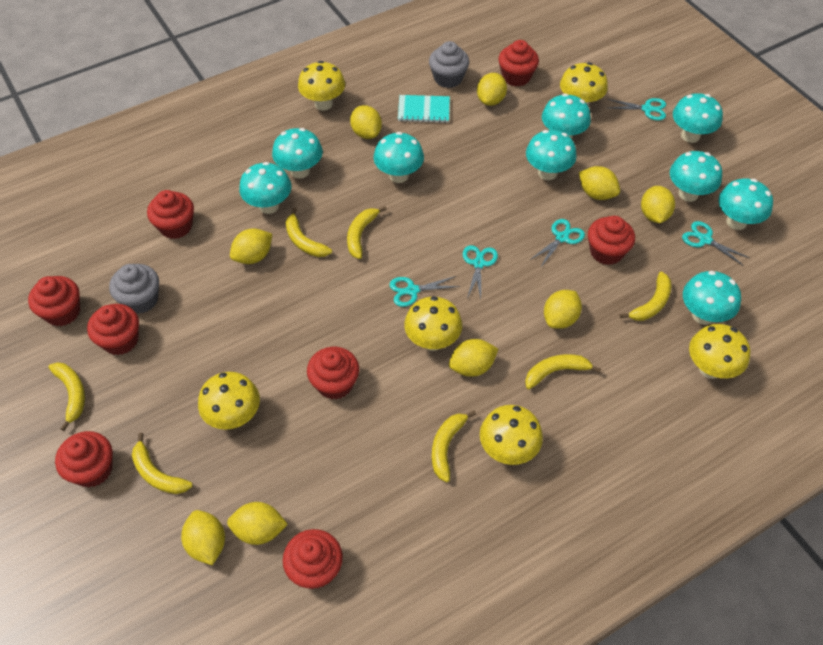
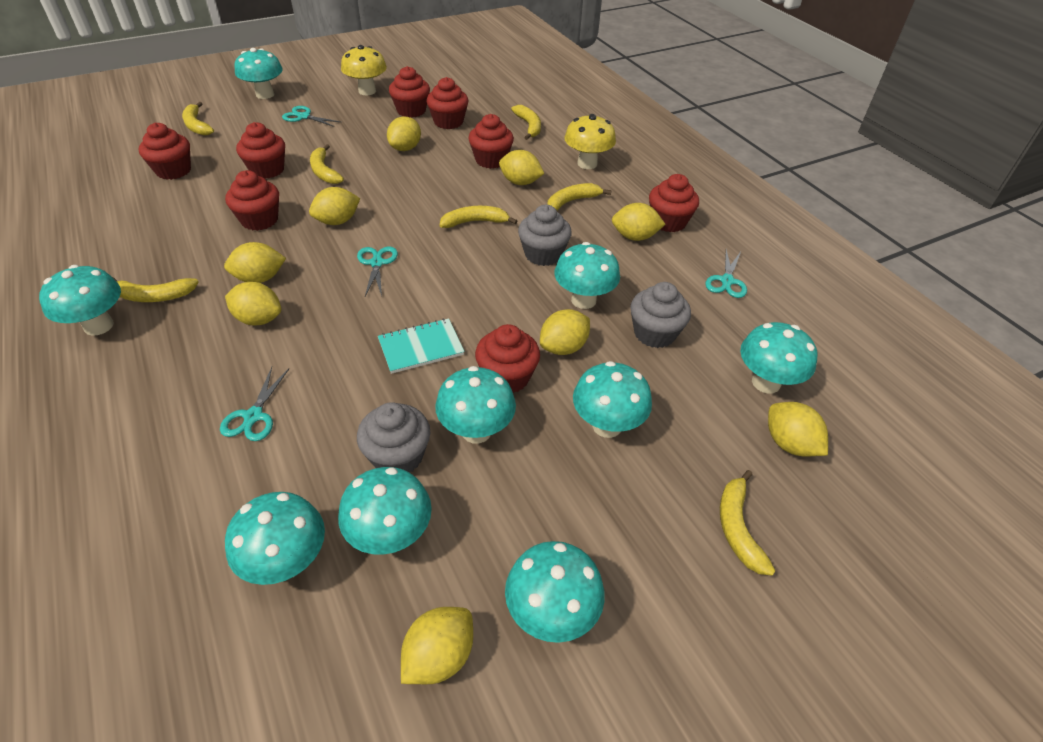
grey cupcake: 2 -> 3
turquoise scissors: 5 -> 4
yellow mushroom: 6 -> 2

